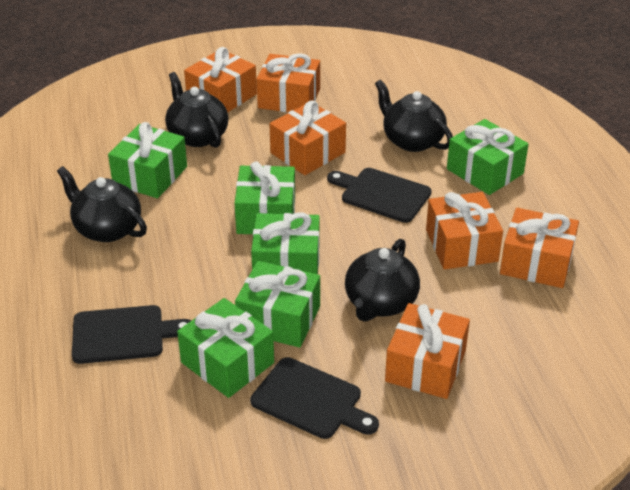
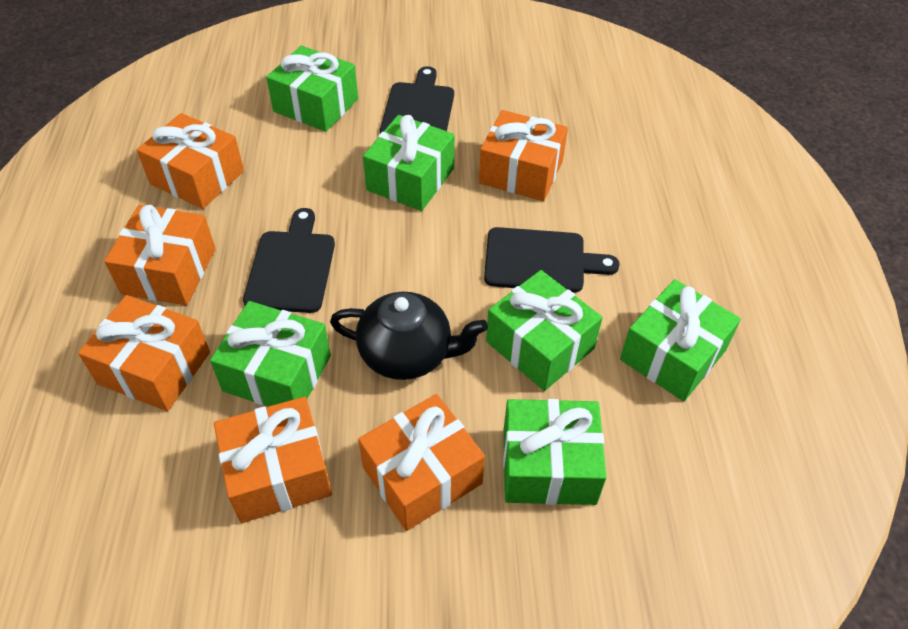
black teapot: 4 -> 1

